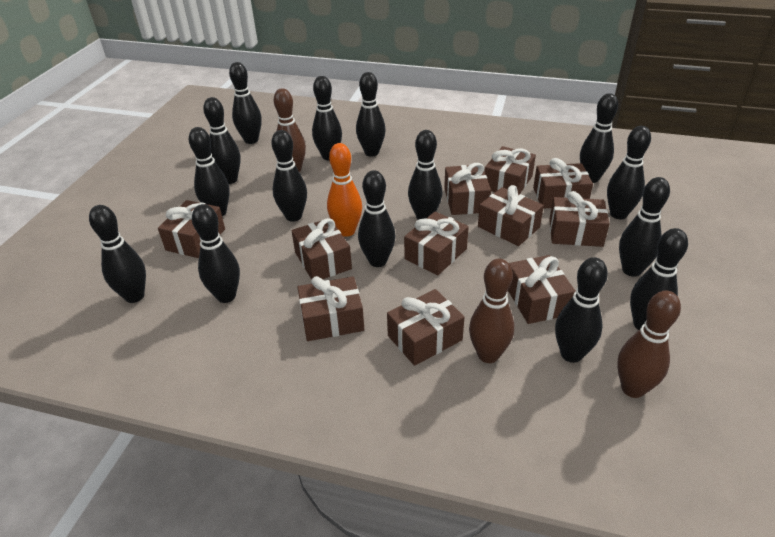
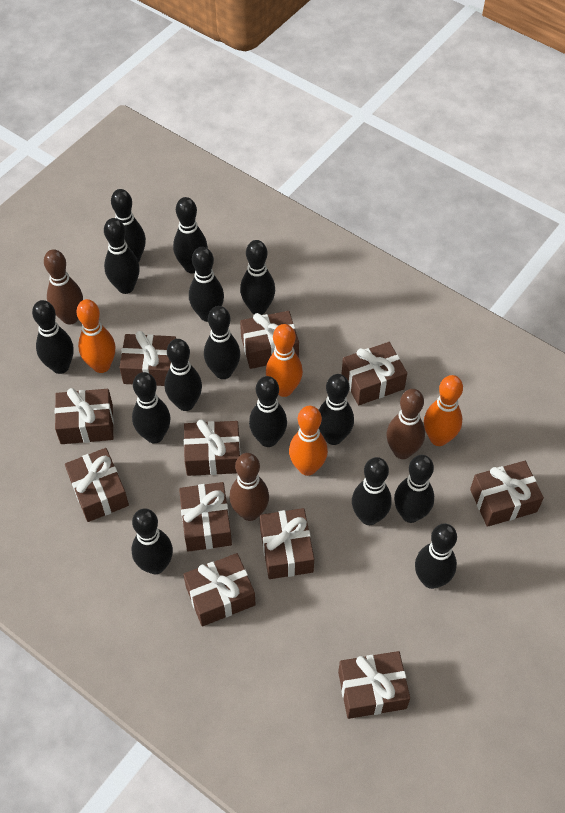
orange bowling pin: 1 -> 4

